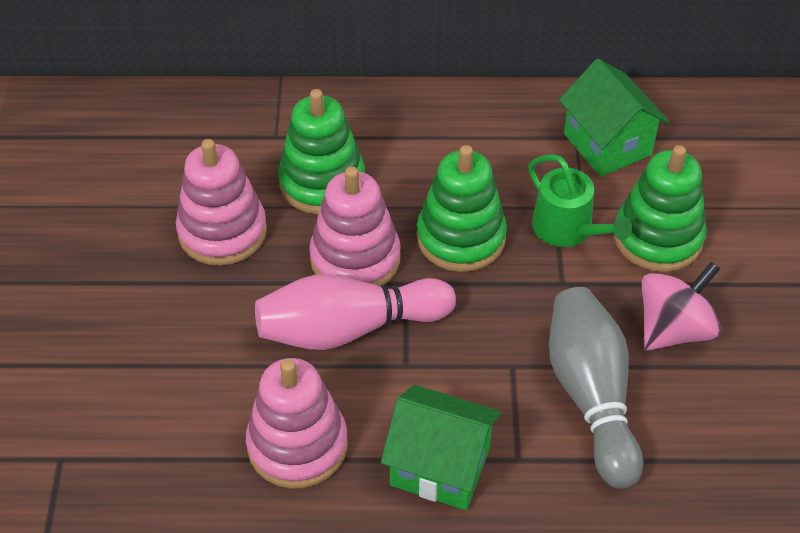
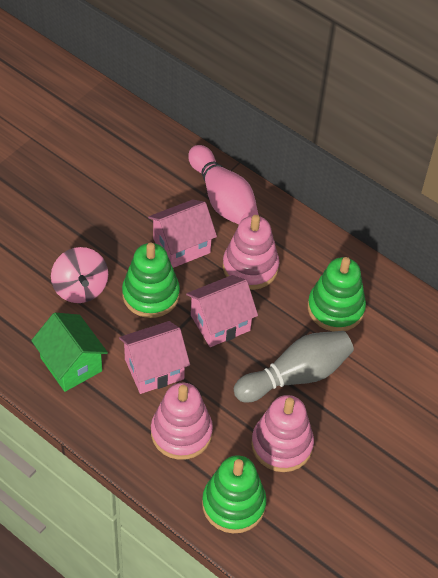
green house: 2 -> 1
green watering can: 1 -> 0
pink house: 0 -> 3

